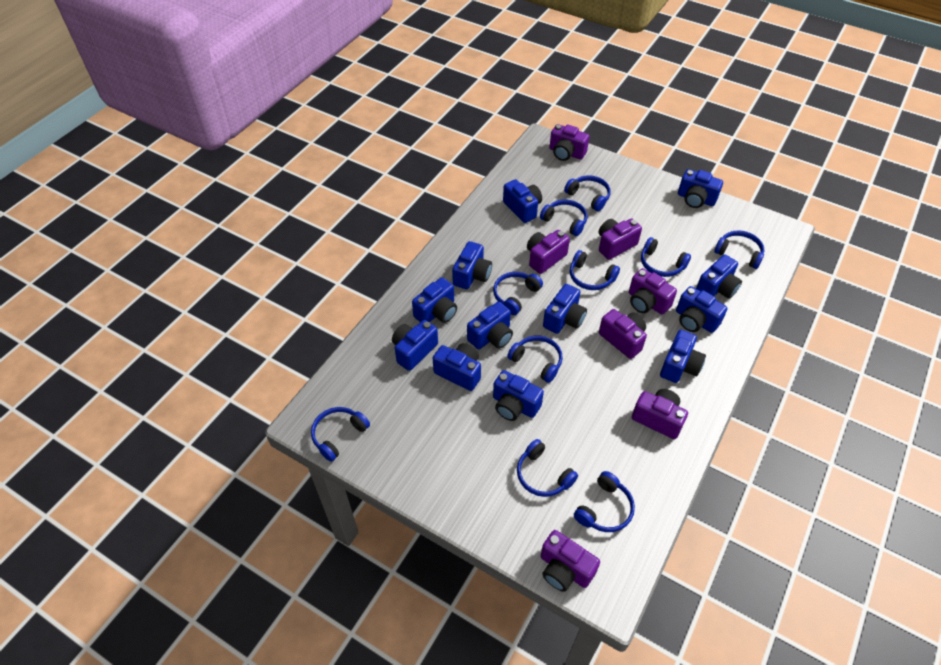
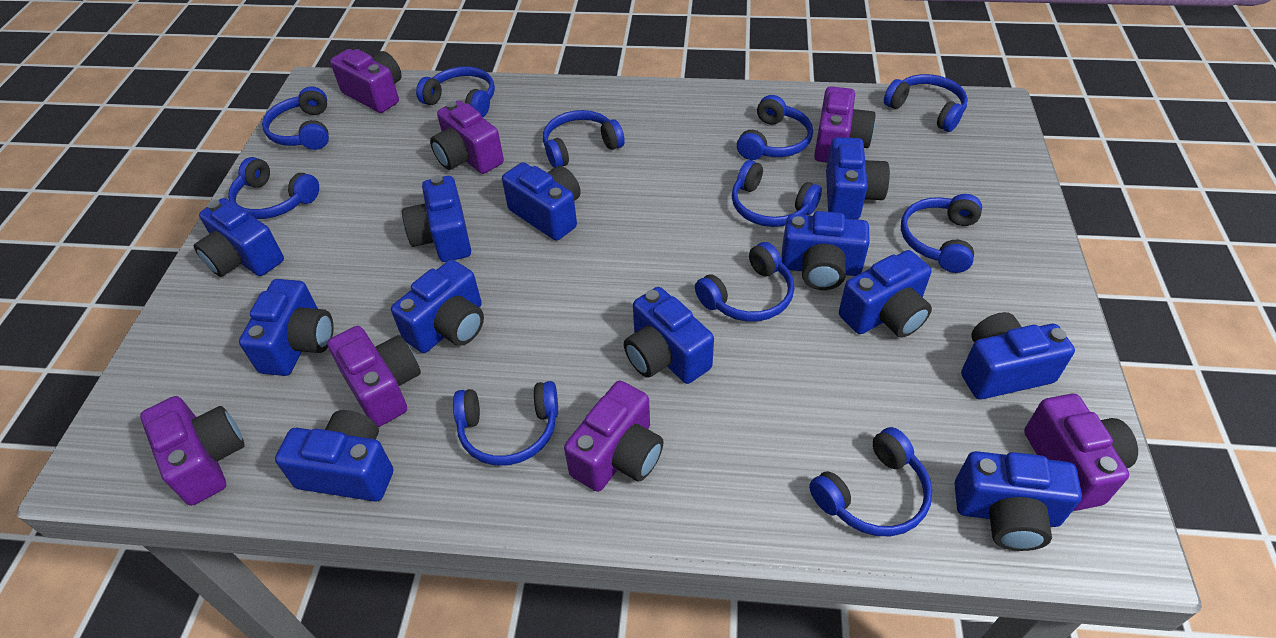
blue headphones: 10 -> 11

